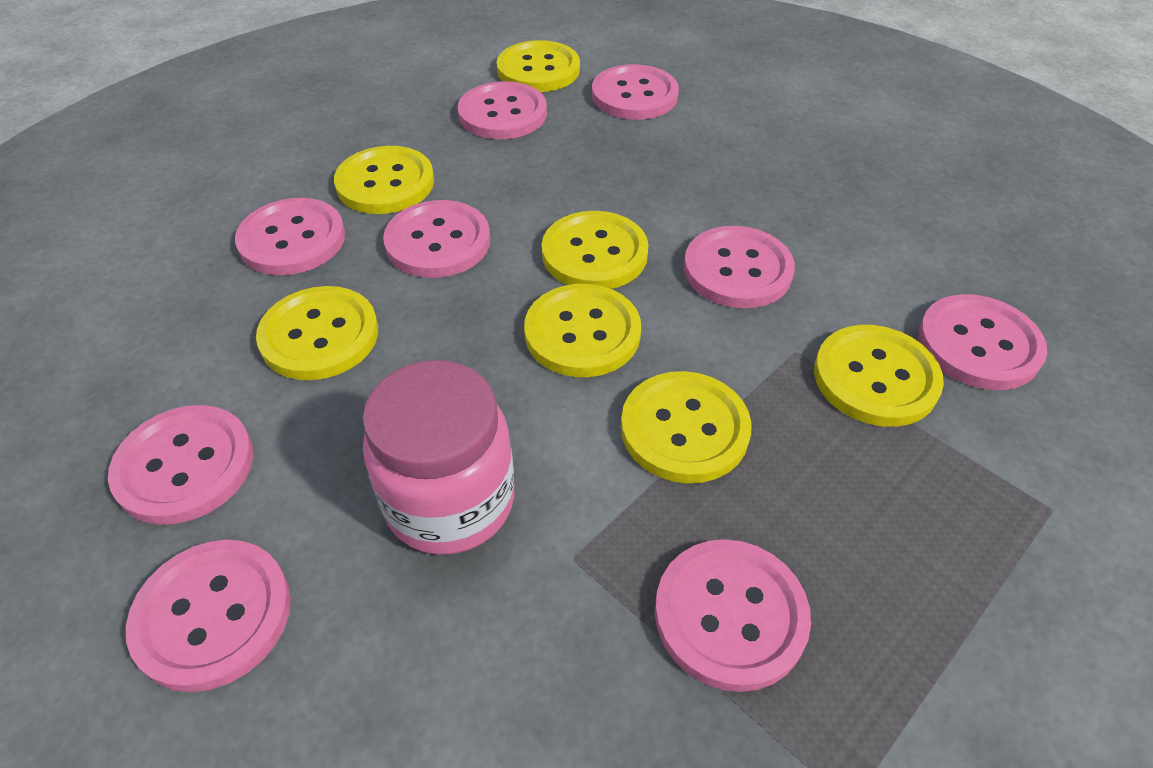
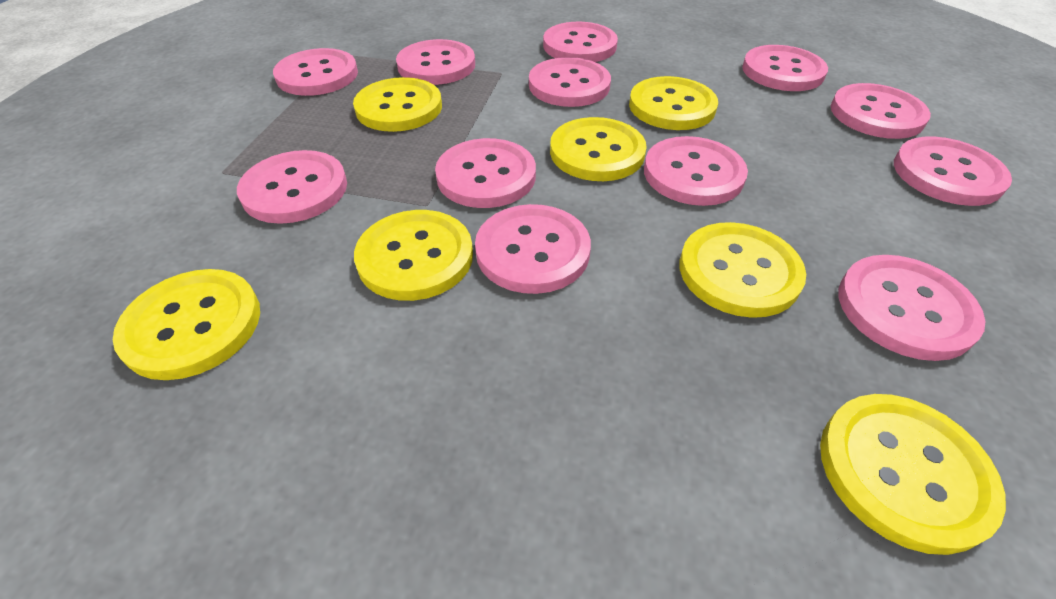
pink button: 9 -> 12
pink jar: 1 -> 0

